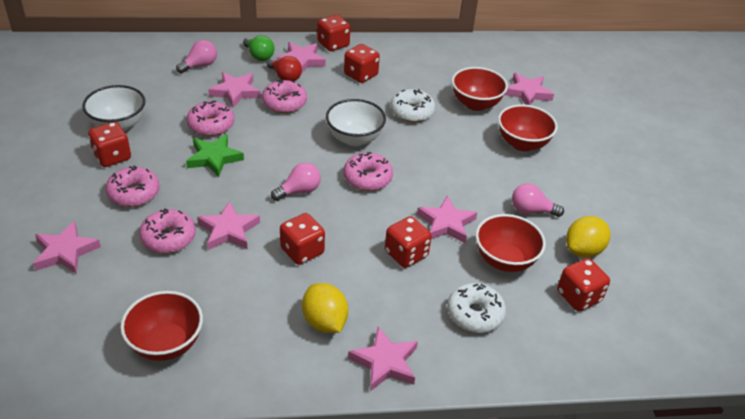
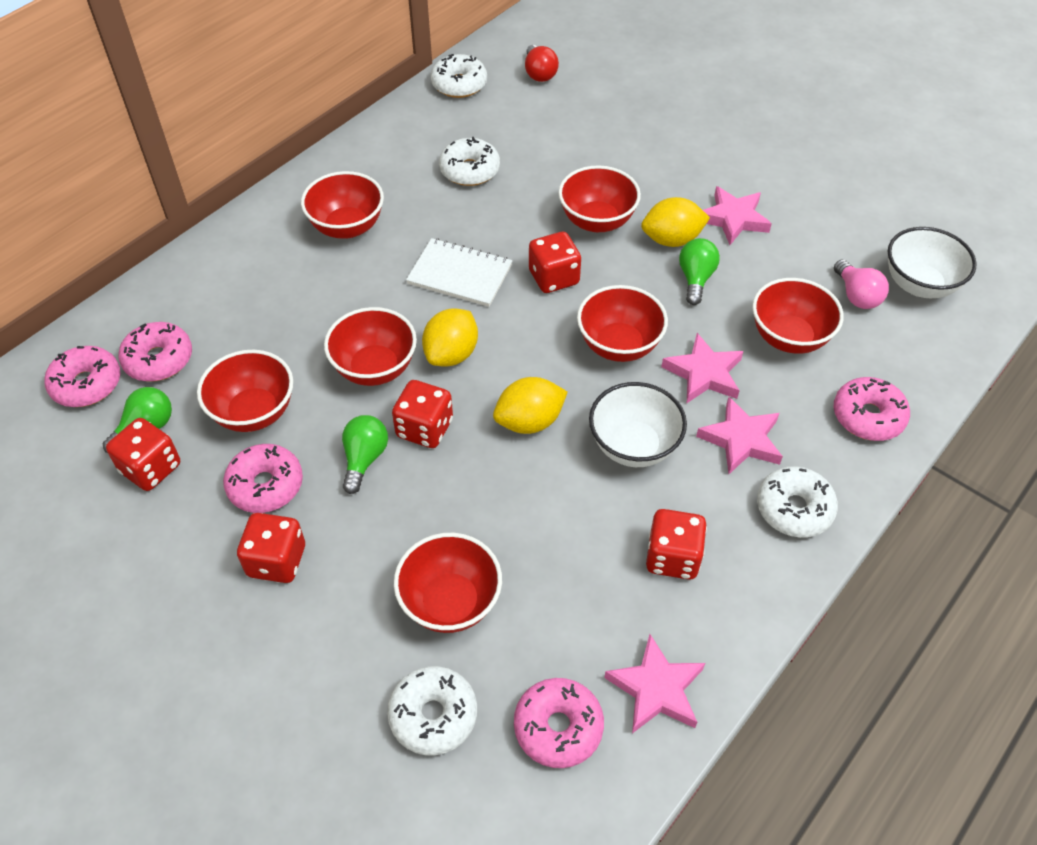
green light bulb: 1 -> 3
green star: 1 -> 0
pink light bulb: 3 -> 1
pink star: 7 -> 4
red bowl: 4 -> 7
red dice: 6 -> 5
white donut: 2 -> 4
white notebook: 0 -> 1
yellow lemon: 2 -> 3

